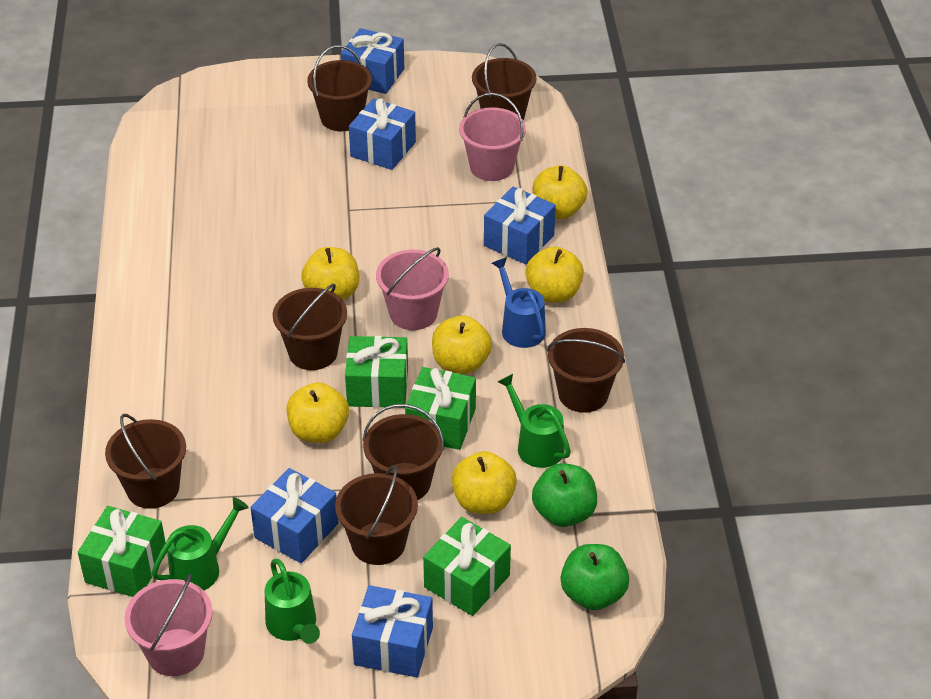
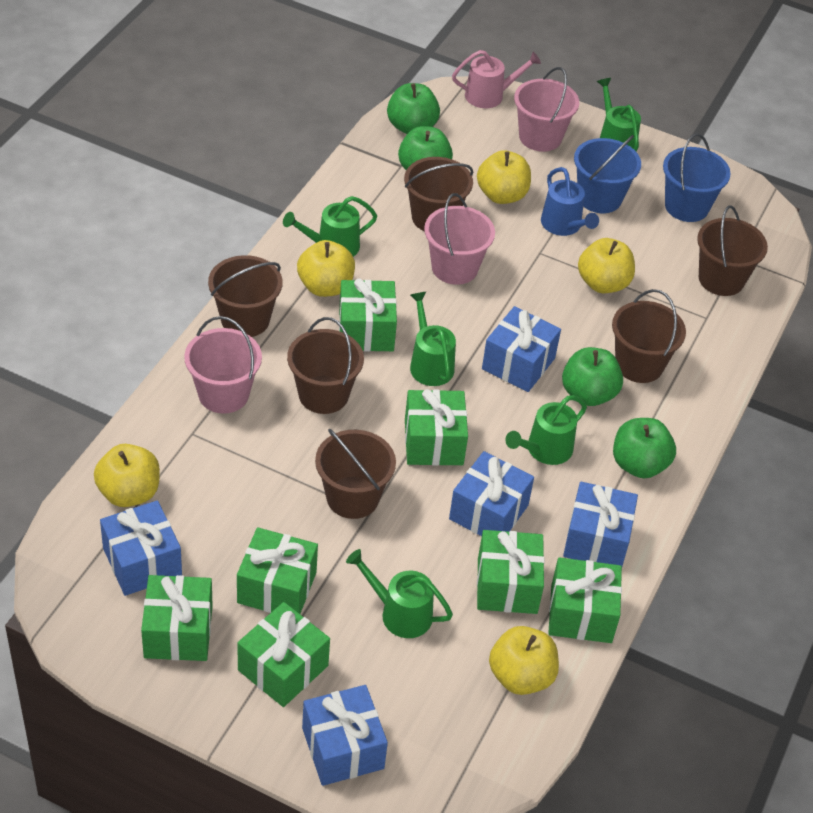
blue bucket: 0 -> 2
brown bucket: 7 -> 6
green apple: 2 -> 4
green gift: 4 -> 7
green watering can: 3 -> 5
pink watering can: 0 -> 1
yellow apple: 6 -> 5

